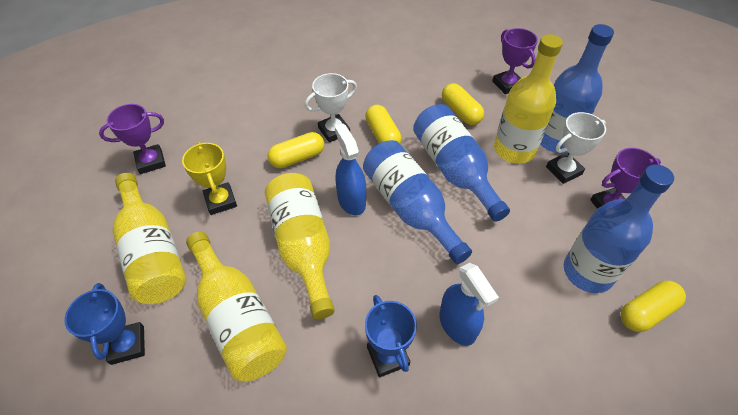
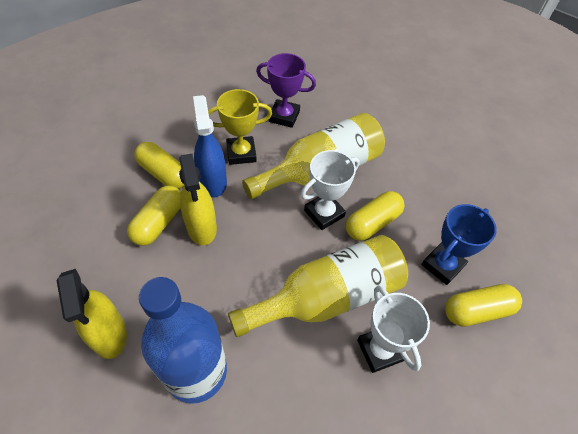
blue bottle: 4 -> 1
blue spray bottle: 2 -> 1
blue trophy: 2 -> 1
purple trophy: 3 -> 1
yellow bottle: 4 -> 2
yellow spray bottle: 0 -> 2

